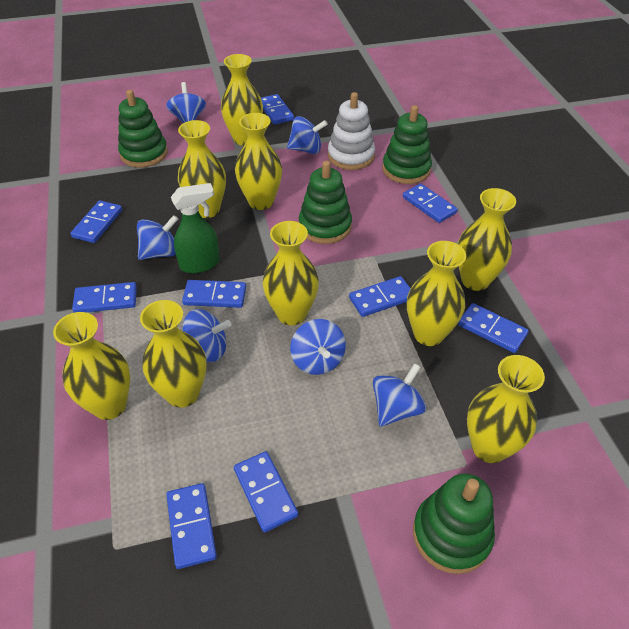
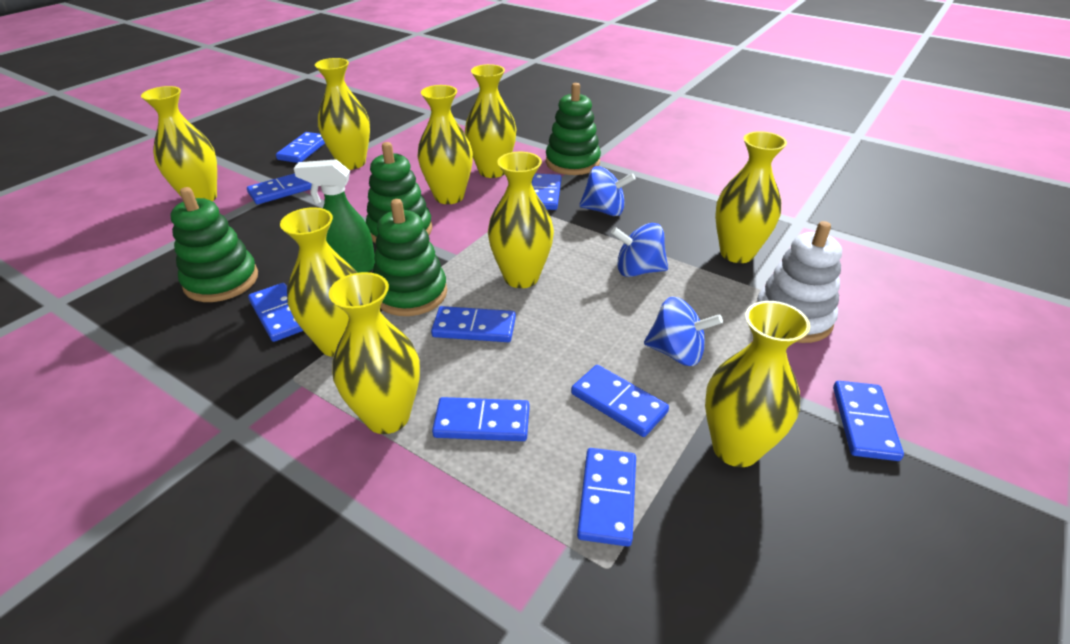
blue spinning top: 6 -> 3

